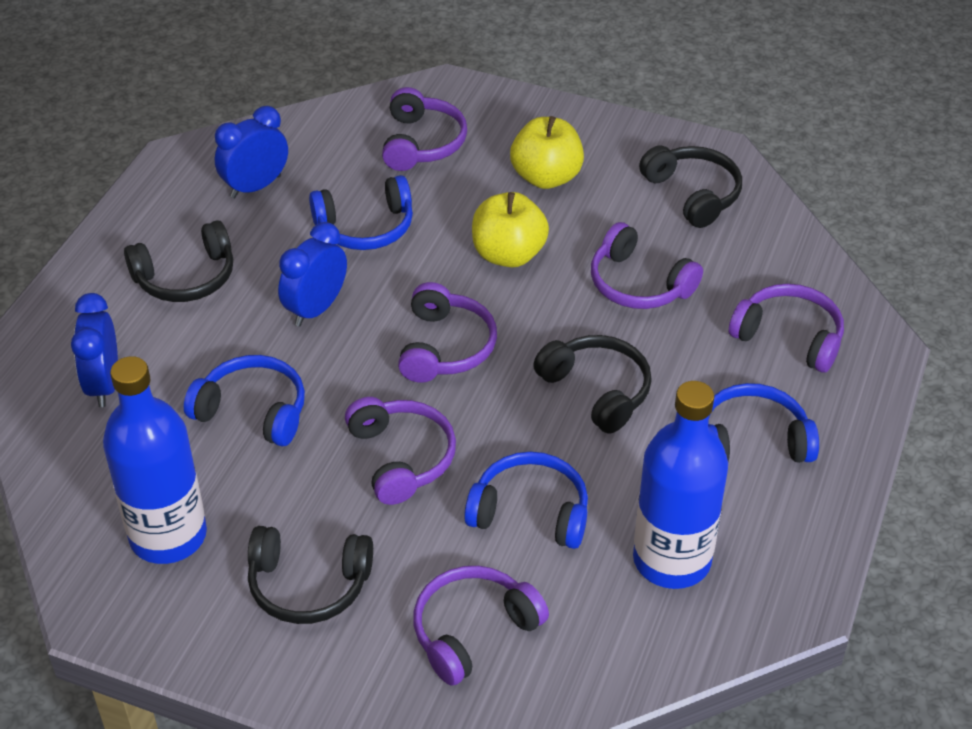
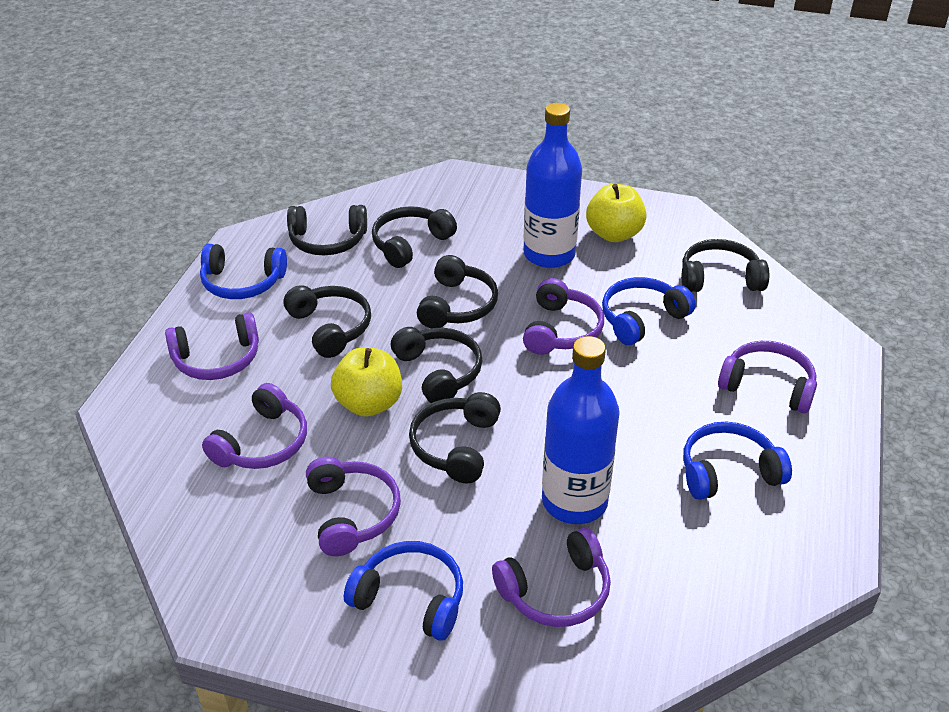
black headphones: 4 -> 7
blue clock: 3 -> 0

